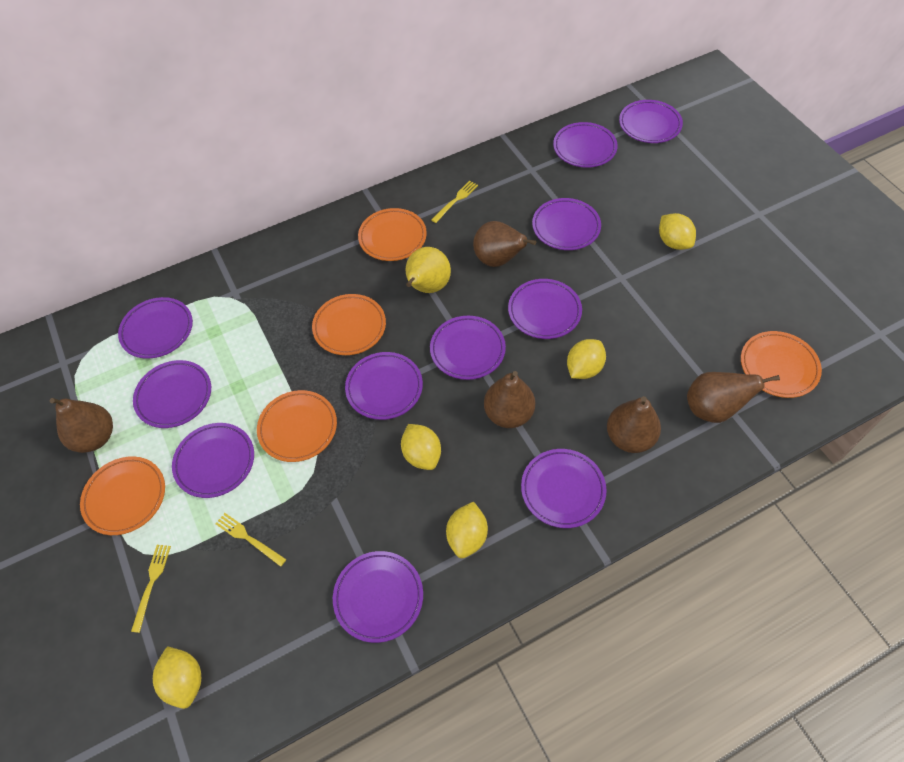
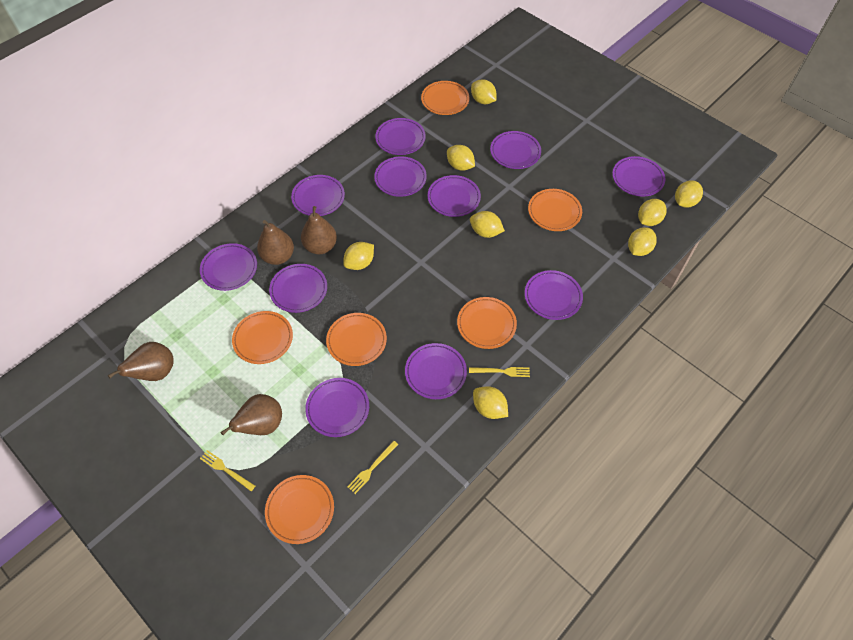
brown pear: 5 -> 4
orange plate: 5 -> 6
yellow lemon: 5 -> 8
yellow pear: 1 -> 0

